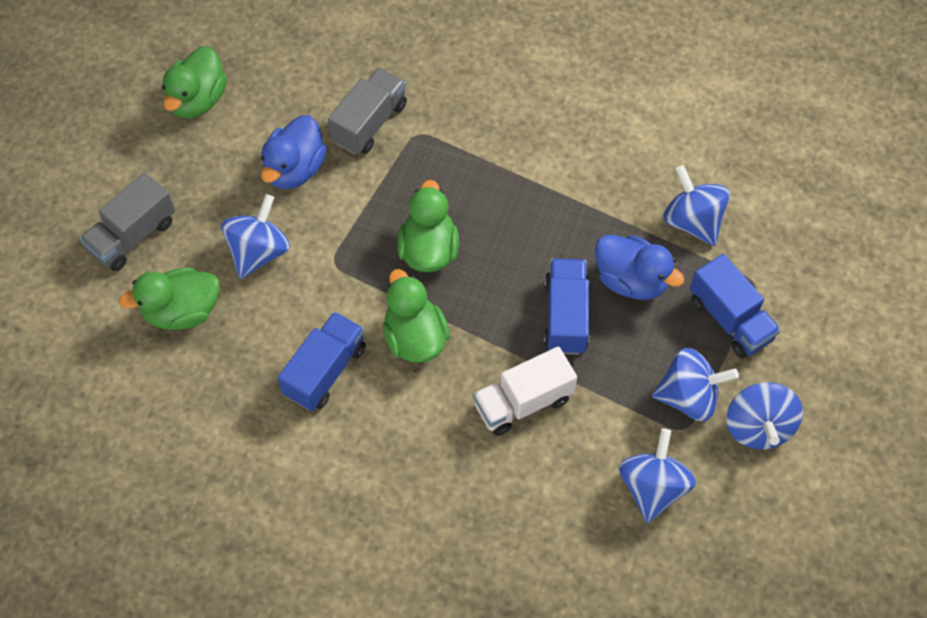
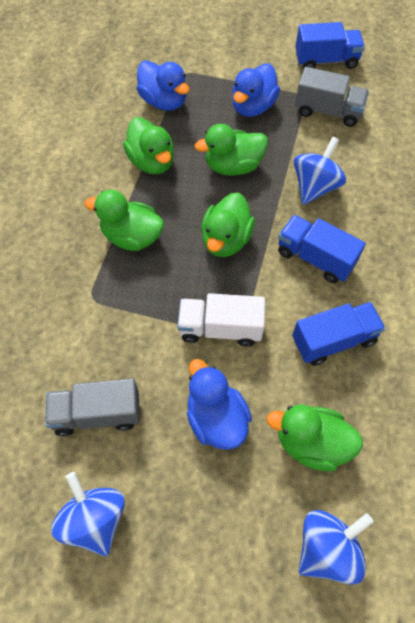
blue duck: 2 -> 3
blue spinning top: 5 -> 3
green duck: 4 -> 5

